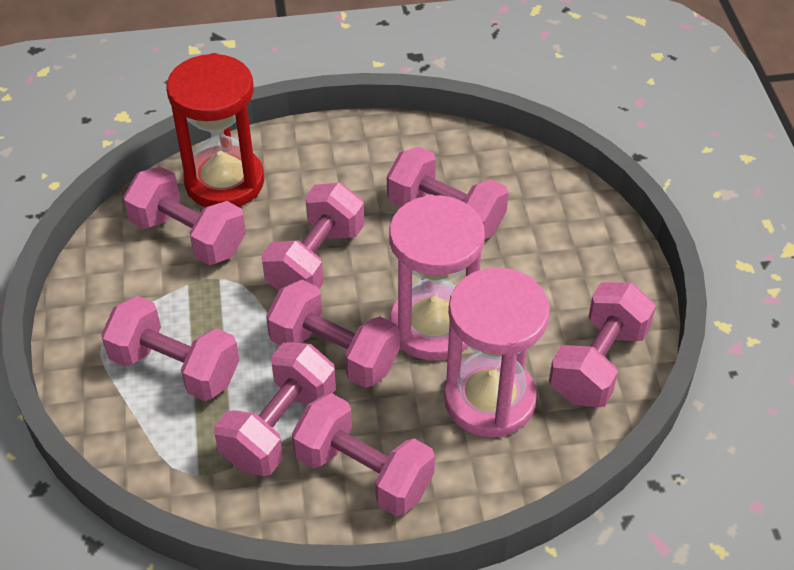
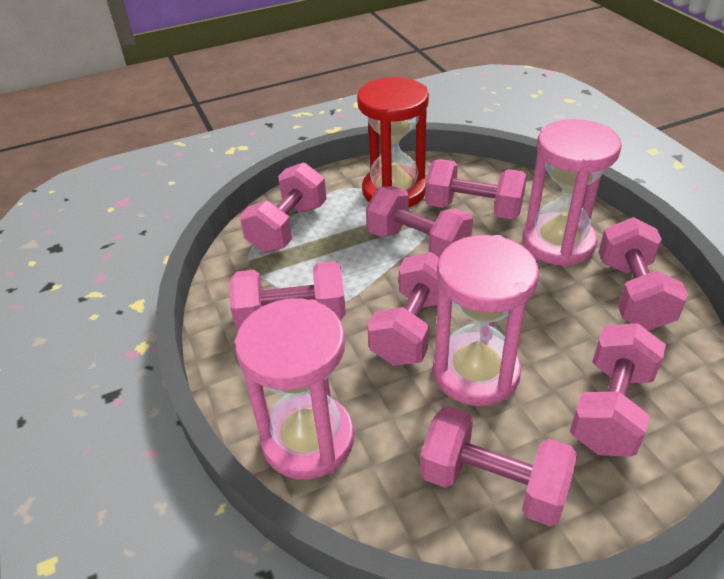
pink hourglass: 2 -> 3

